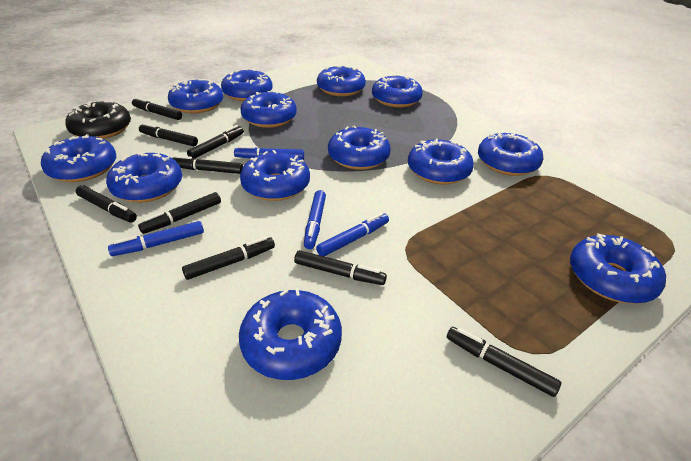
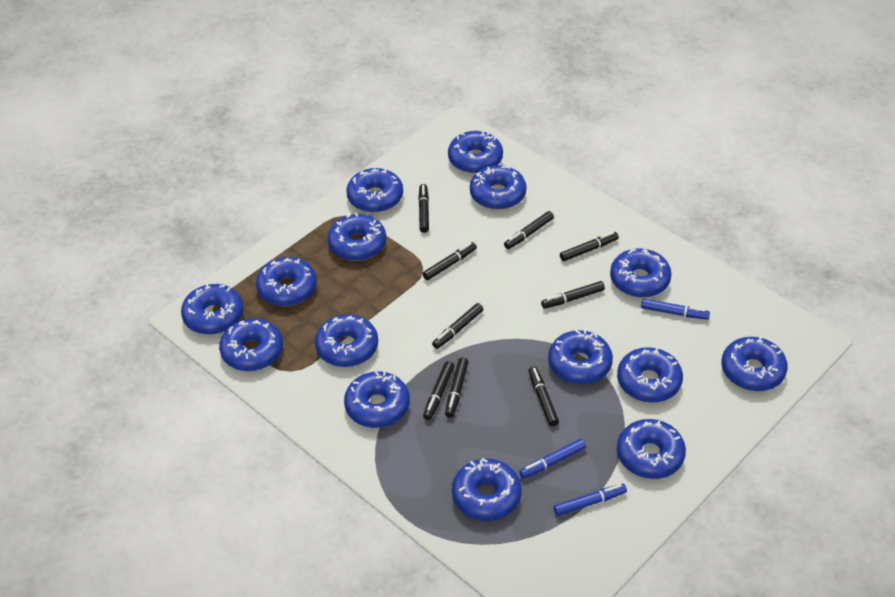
black donut: 1 -> 0
blue donut: 13 -> 15
blue marker: 4 -> 3

